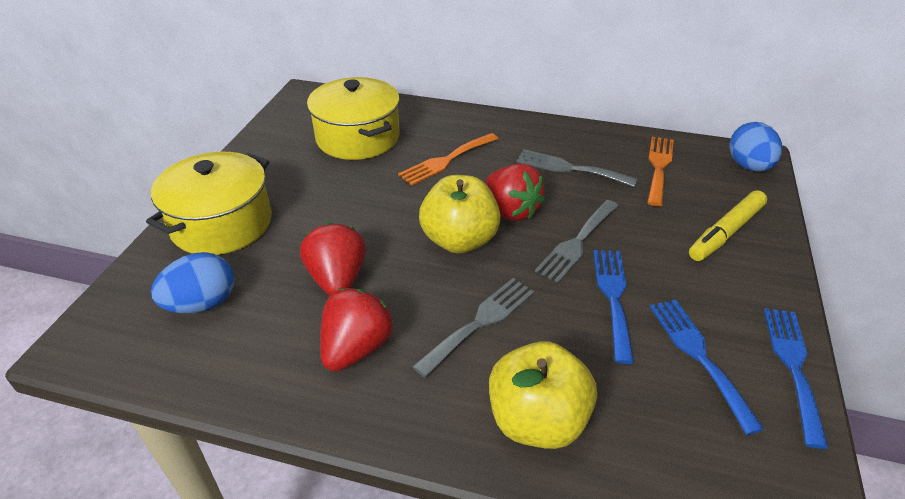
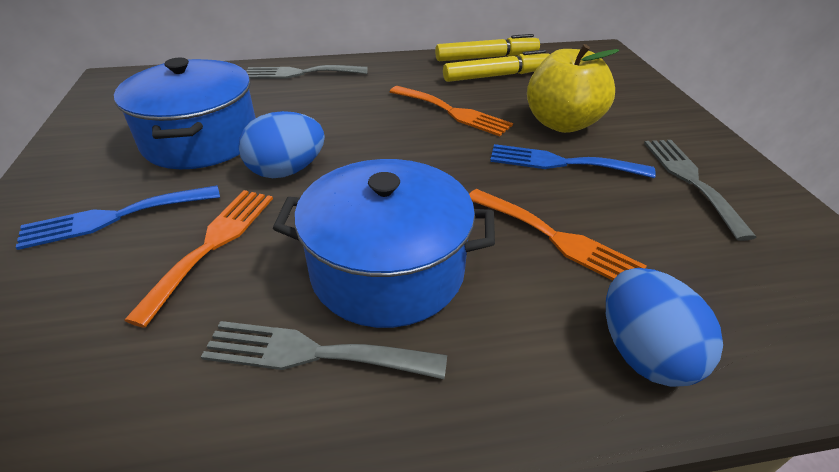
blue fork: 3 -> 2
blue pot: 0 -> 2
orange fork: 2 -> 3
red strawberry: 3 -> 0
yellow apple: 2 -> 1
yellow marker: 1 -> 2
yellow pot: 2 -> 0

